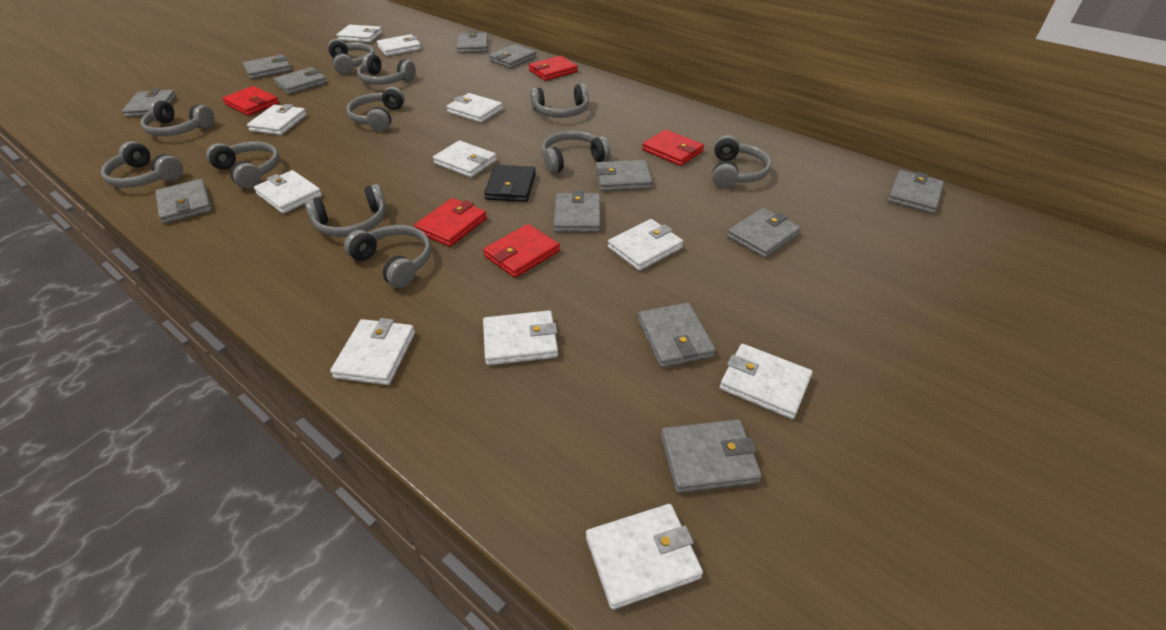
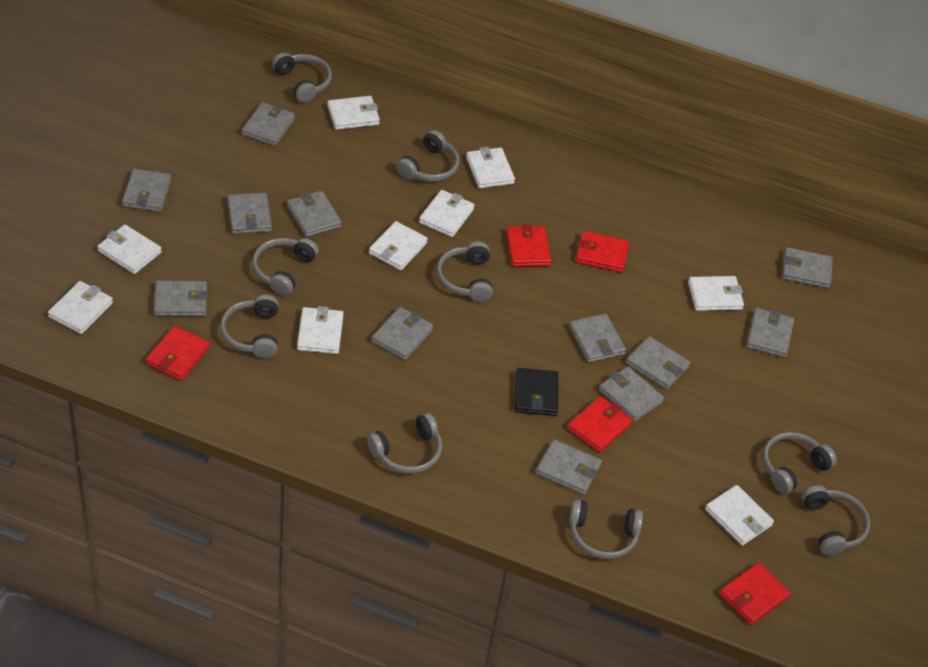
grey headphones: 11 -> 9
white wallet: 11 -> 9

